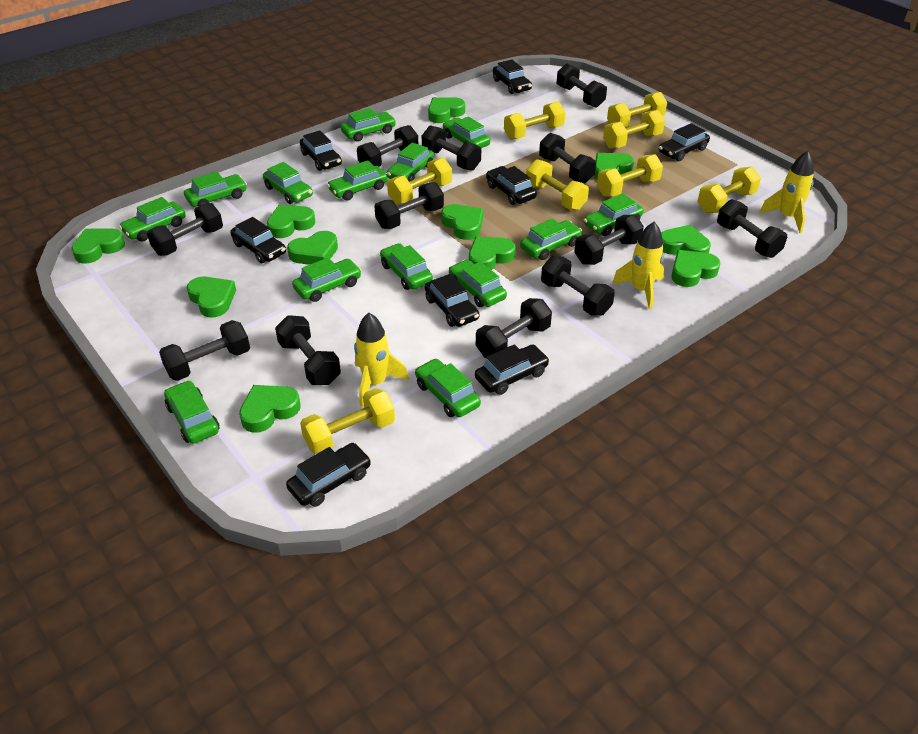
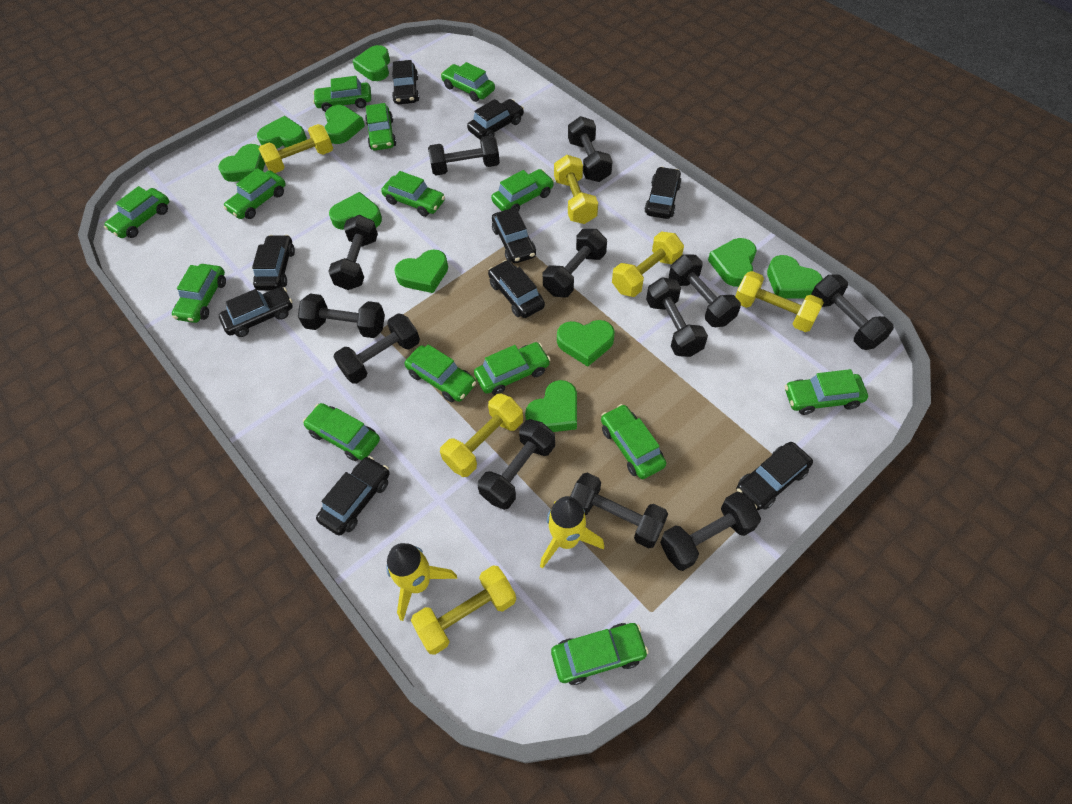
black car: 8 -> 9
green heart: 11 -> 10
yellow dumbbell: 8 -> 6
yellow rocket: 3 -> 2

